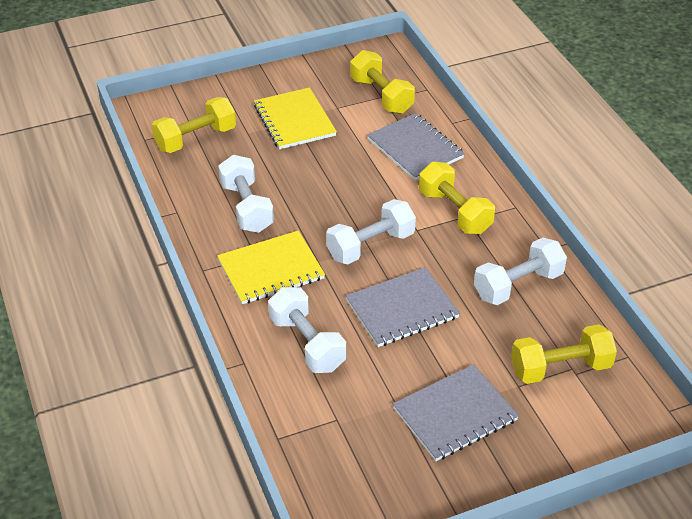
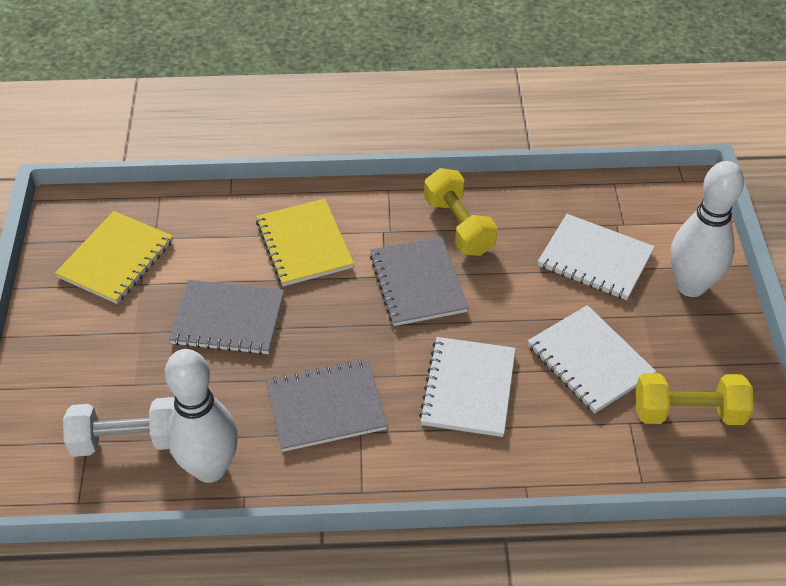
white bowling pin: 0 -> 2
white dumbbell: 4 -> 1
white notebook: 0 -> 3
yellow dumbbell: 4 -> 2

